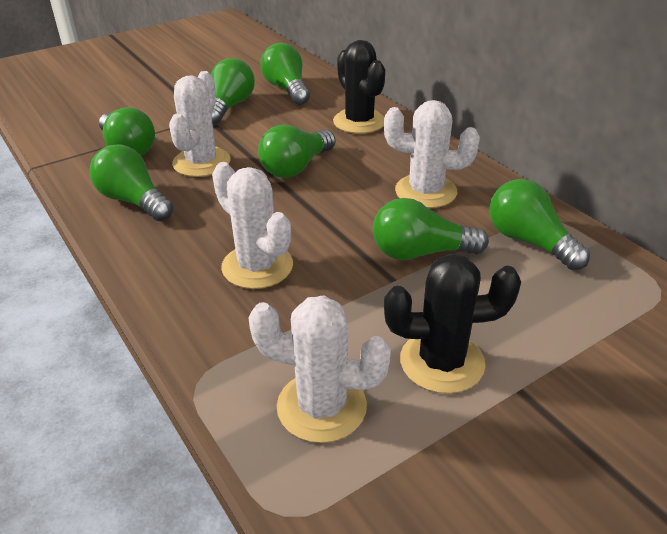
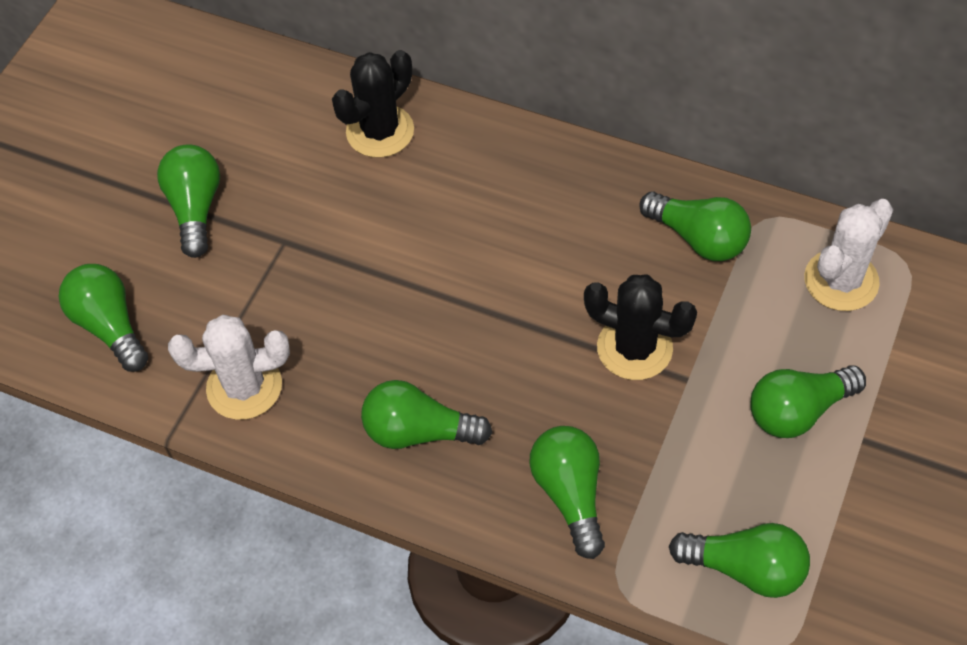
white cactus: 4 -> 2

